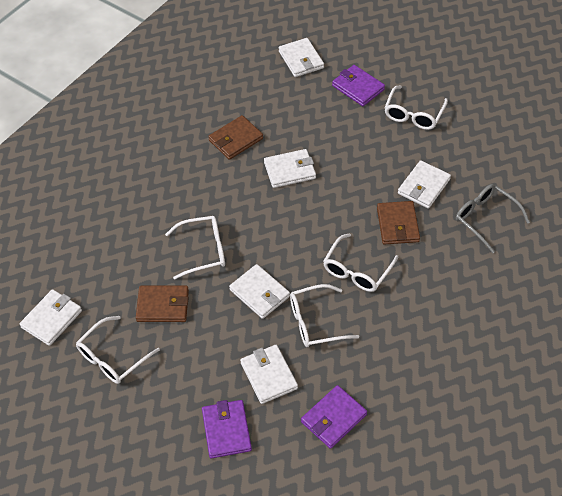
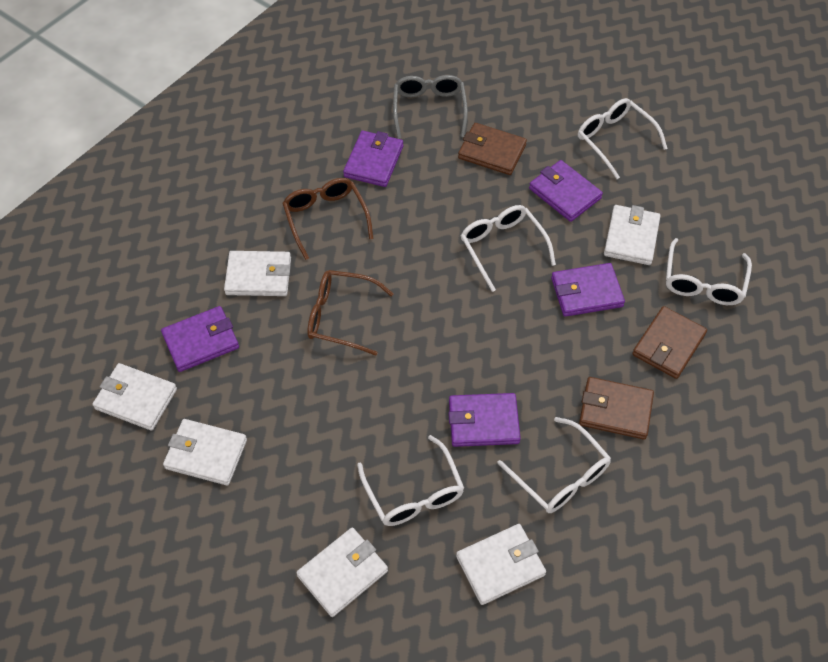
brown glasses: 0 -> 2
purple wallet: 3 -> 5

